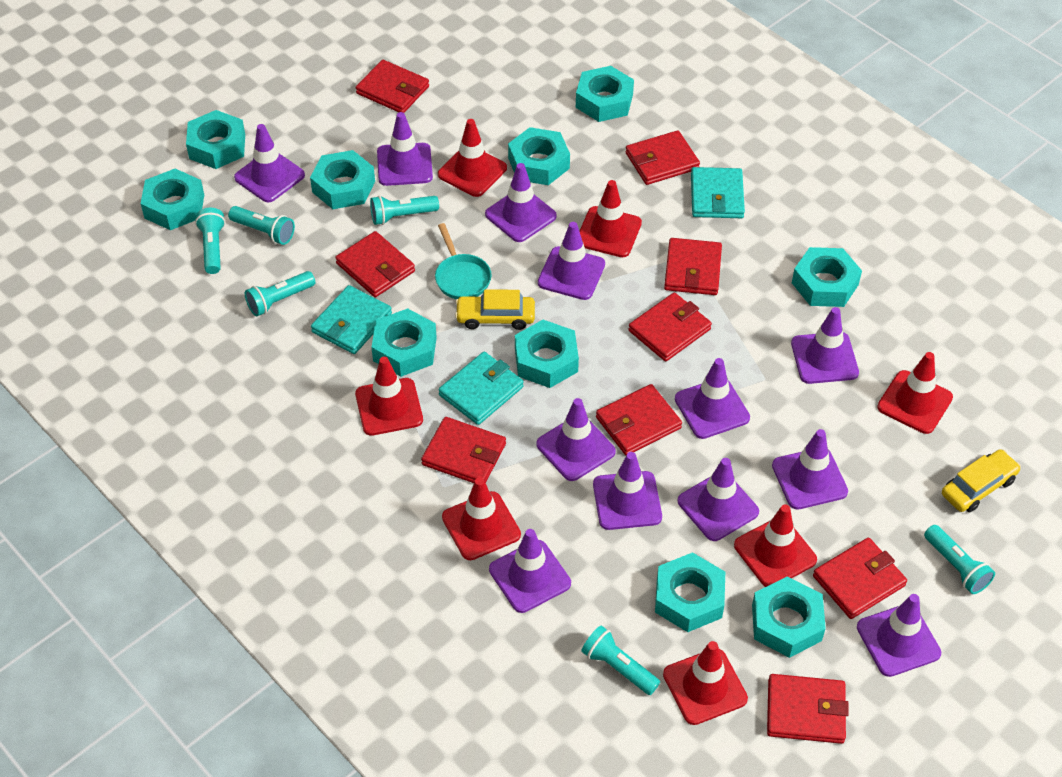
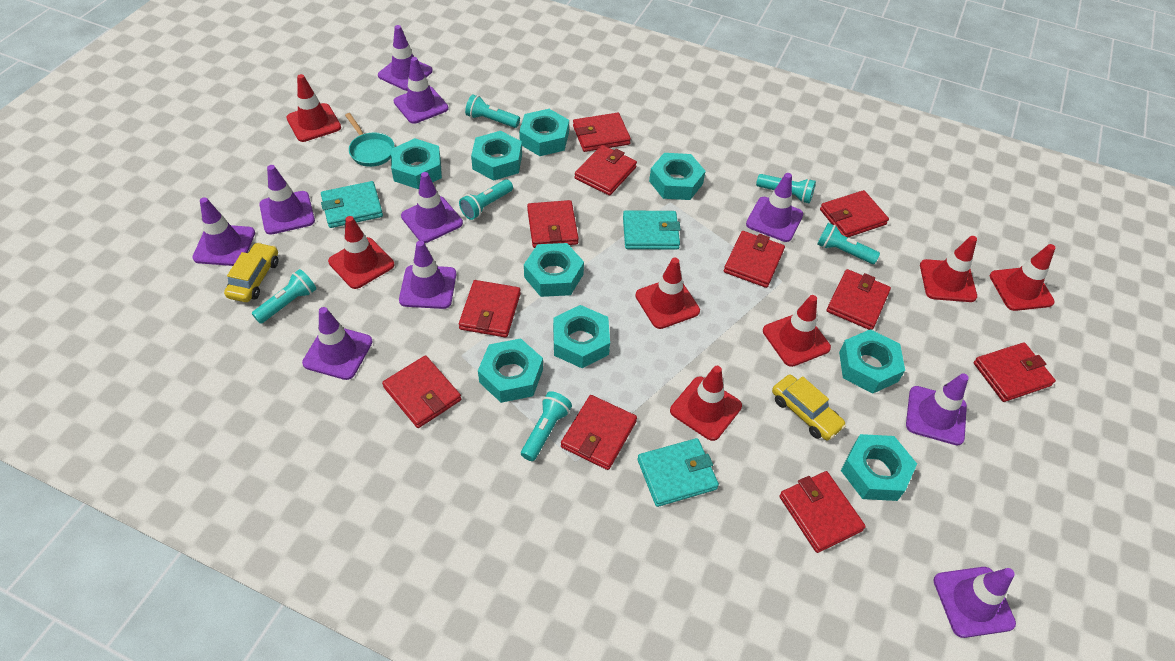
purple traffic cone: 12 -> 10
red wallet: 9 -> 11
turquoise nut: 10 -> 9

